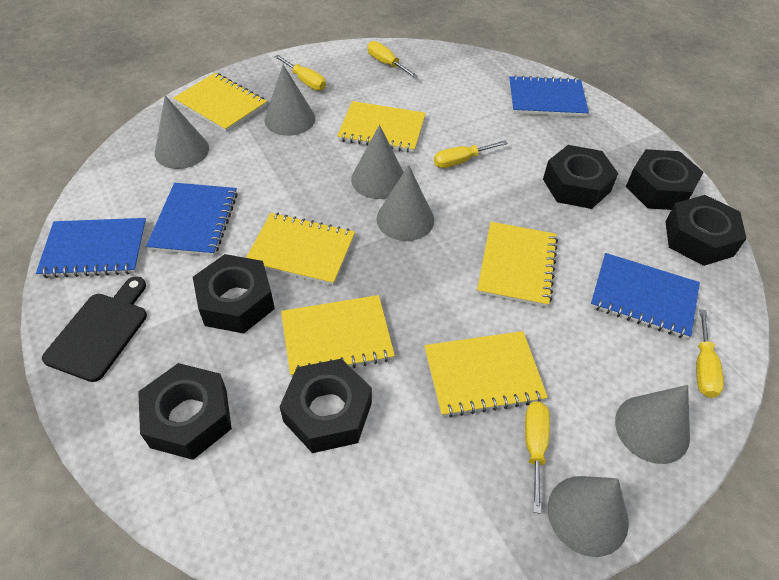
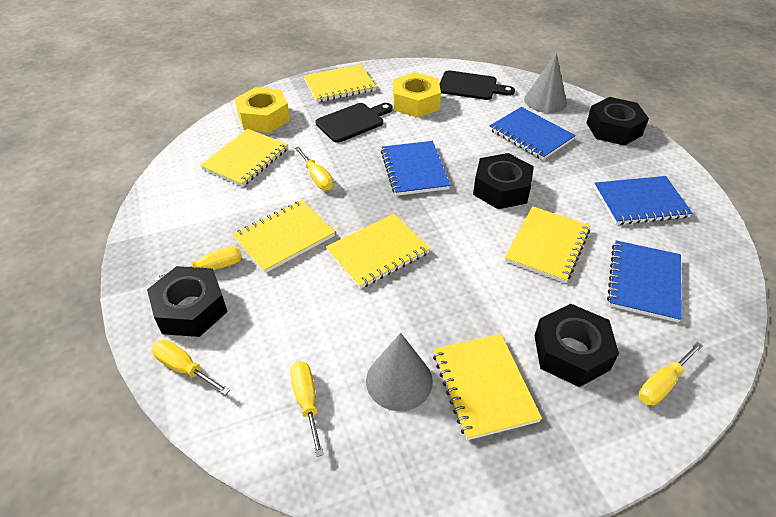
black cutting board: 1 -> 2
black nut: 6 -> 4
grey cone: 6 -> 2
yellow nut: 0 -> 2

